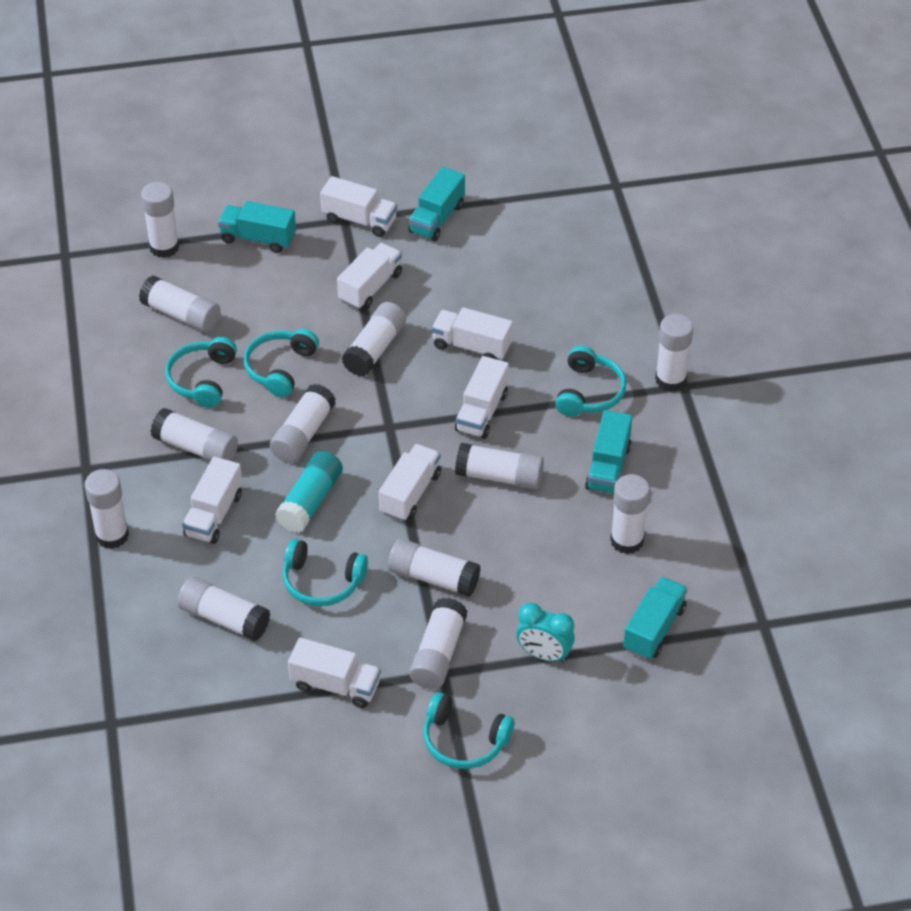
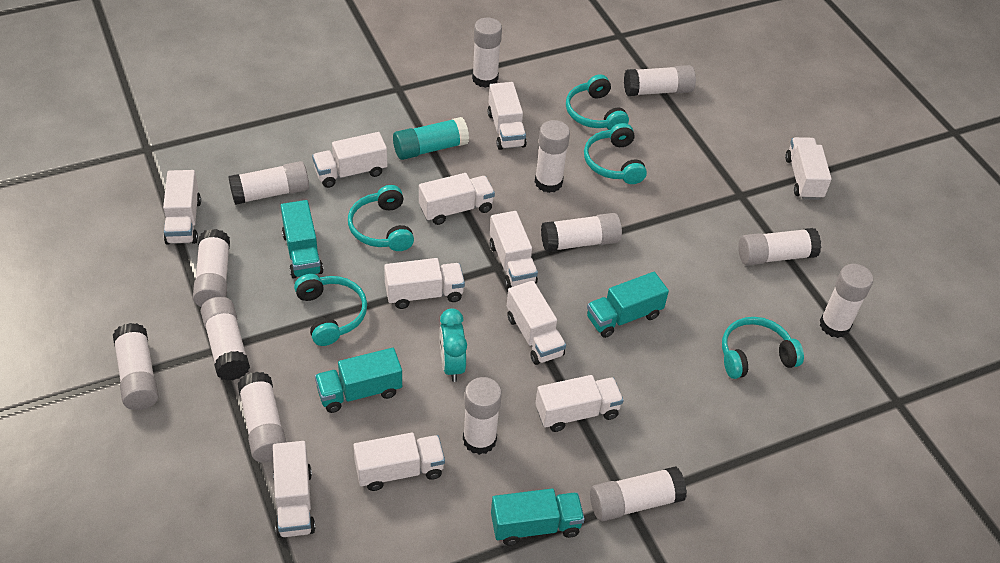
white glue stick: 12 -> 13
white truck: 7 -> 11

